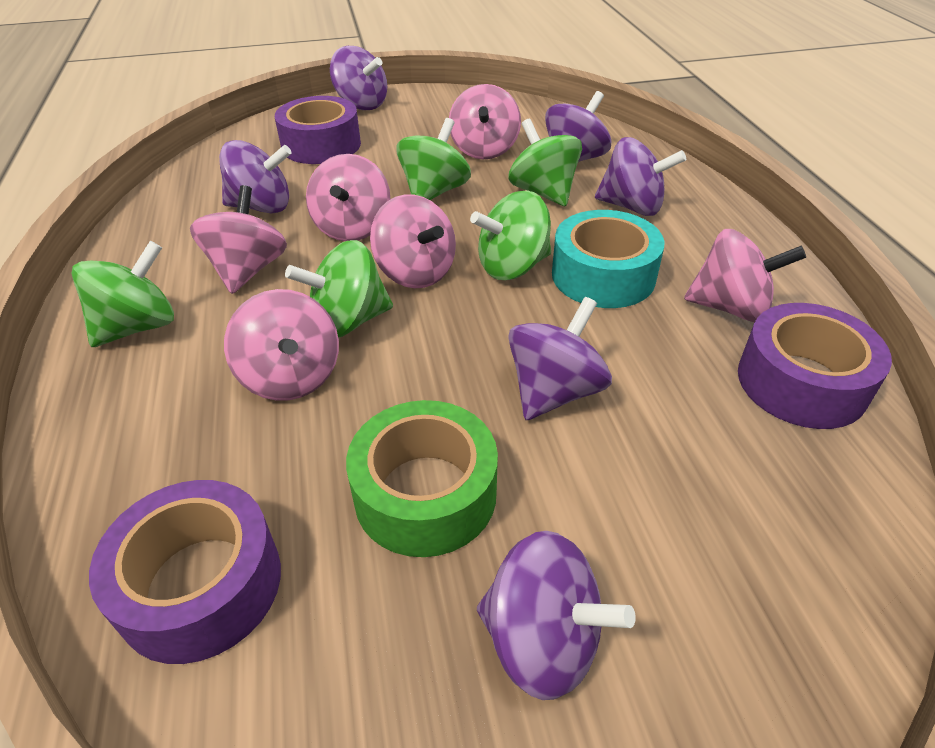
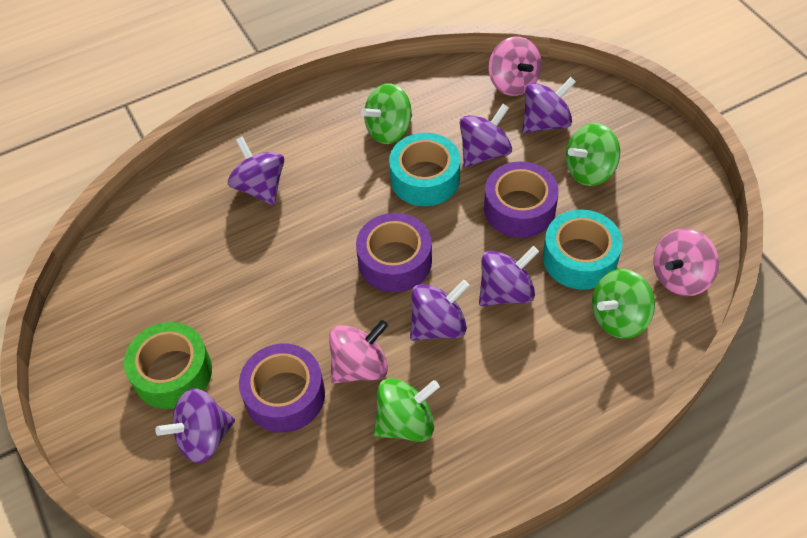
green spinning top: 5 -> 4
pink spinning top: 6 -> 3
turquoise tape: 1 -> 2

